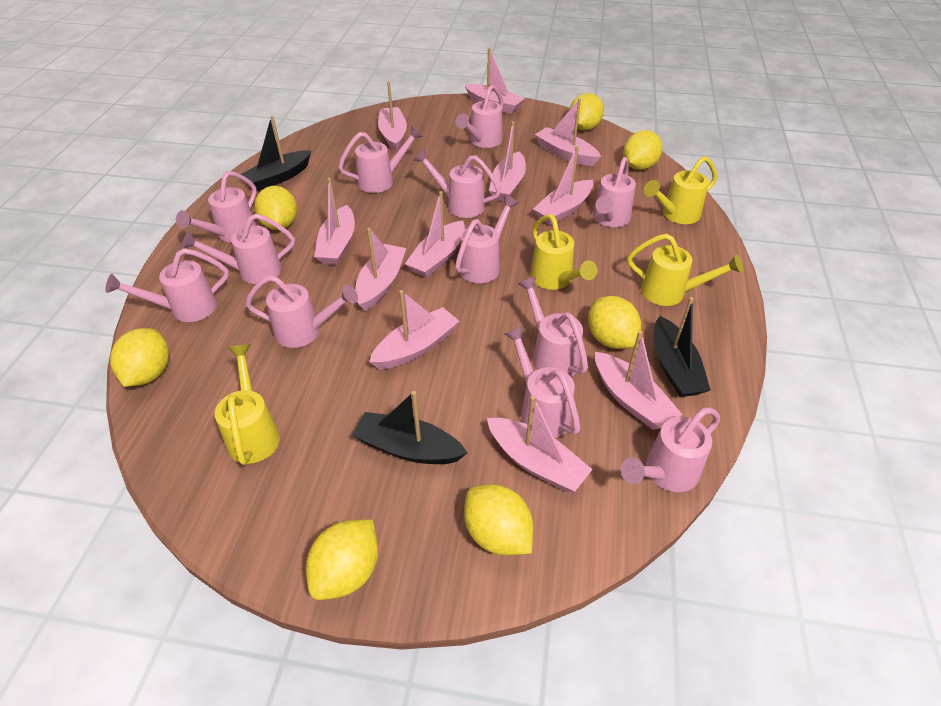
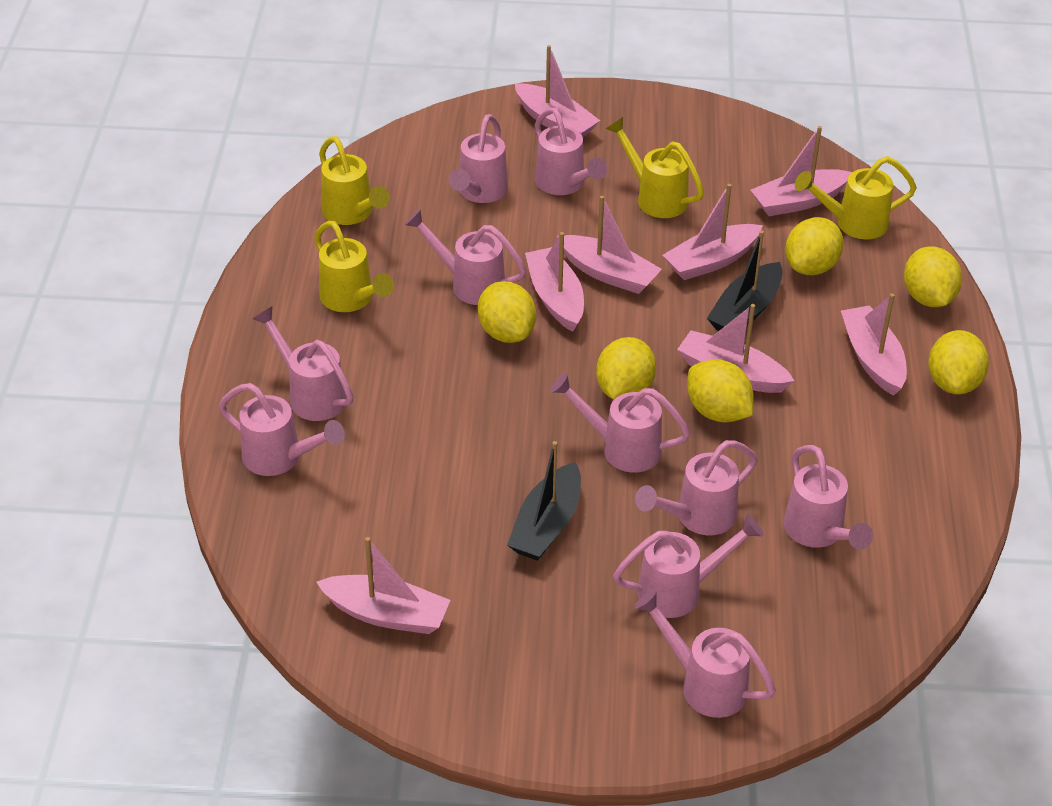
black boat: 3 -> 2
pink boat: 11 -> 8
pink watering can: 12 -> 10
yellow lemon: 7 -> 6

